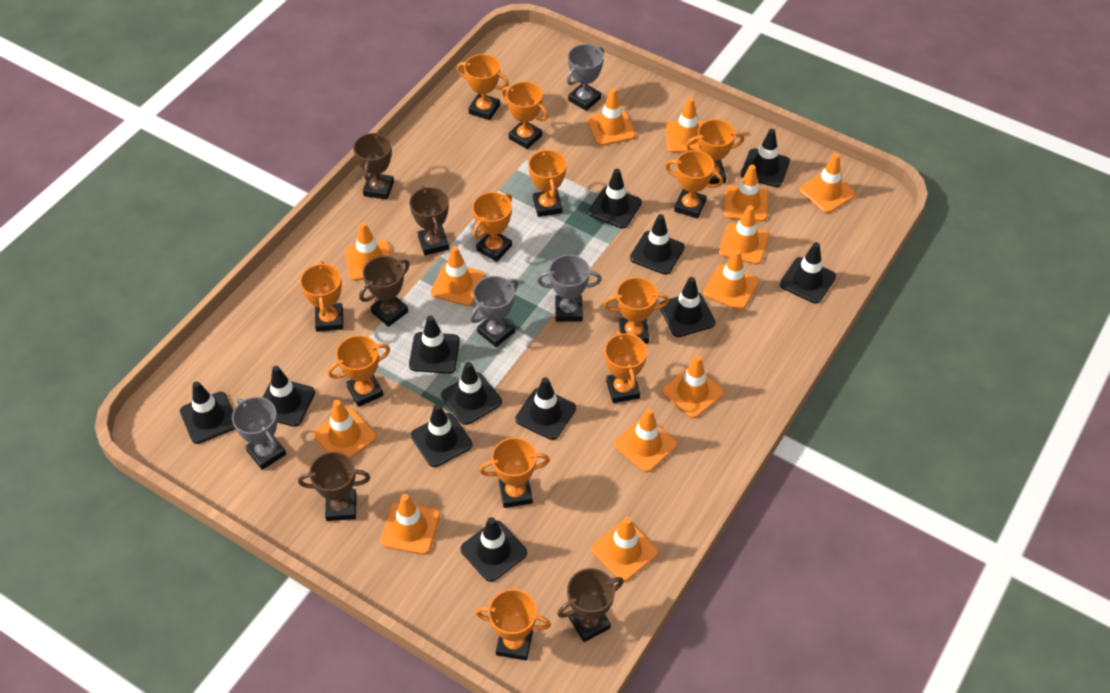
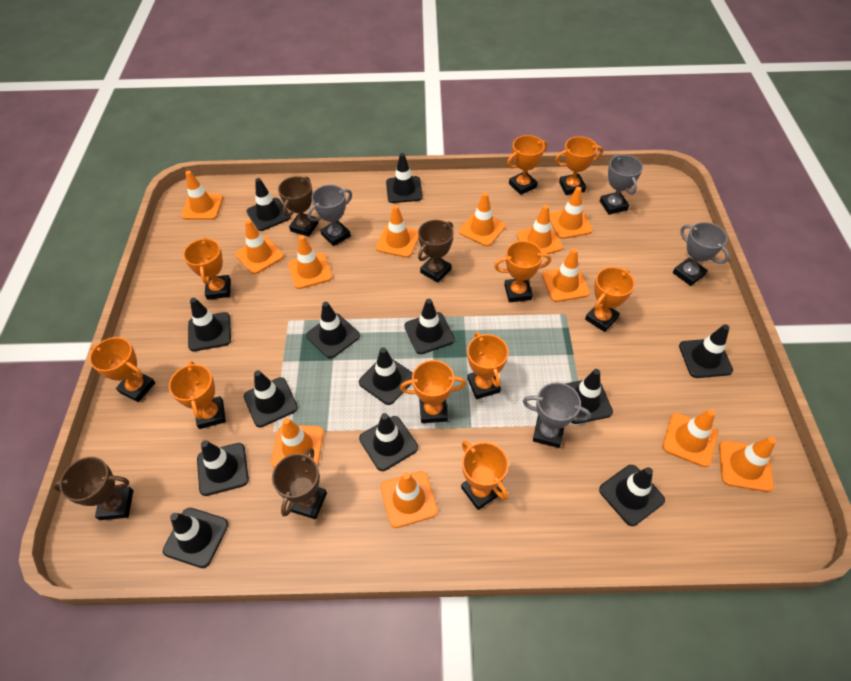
black traffic cone: 12 -> 13
brown trophy: 5 -> 4
orange traffic cone: 13 -> 12
orange trophy: 12 -> 10

